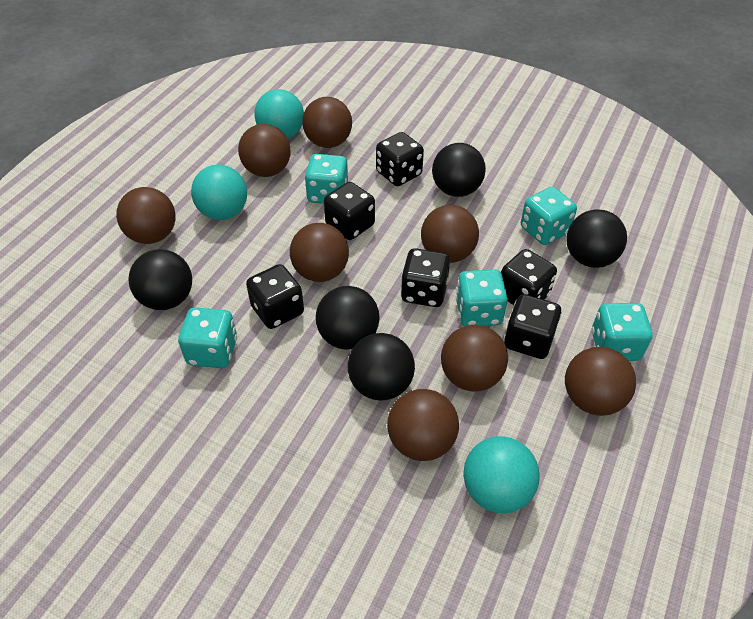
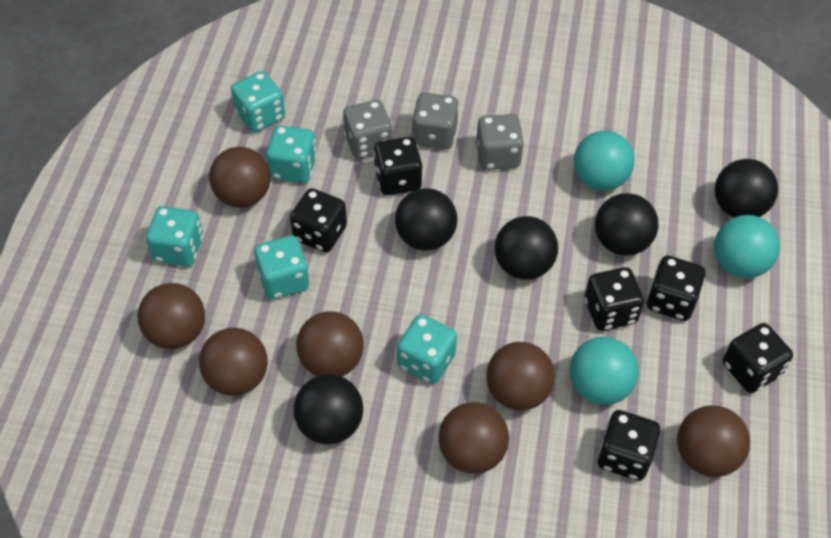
brown ball: 8 -> 7
grey dice: 0 -> 3

